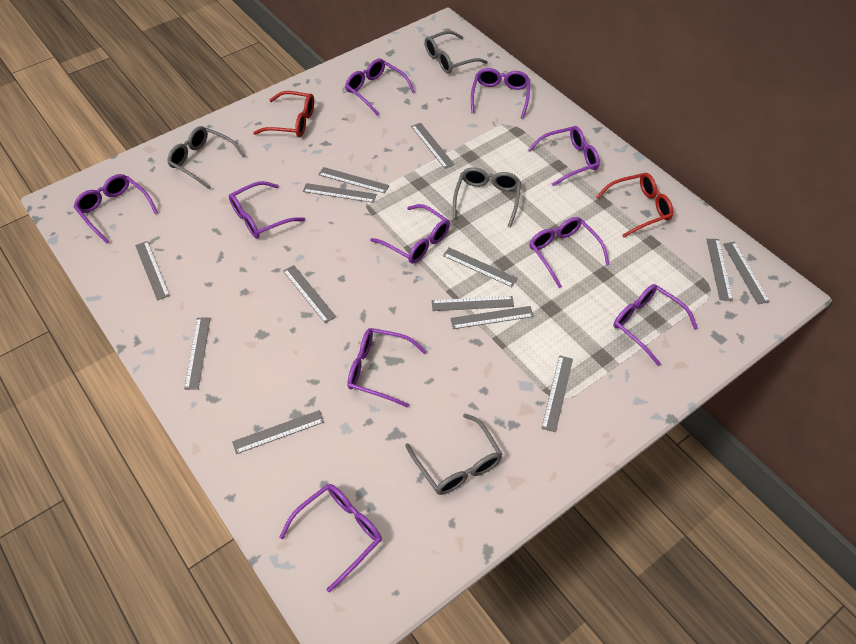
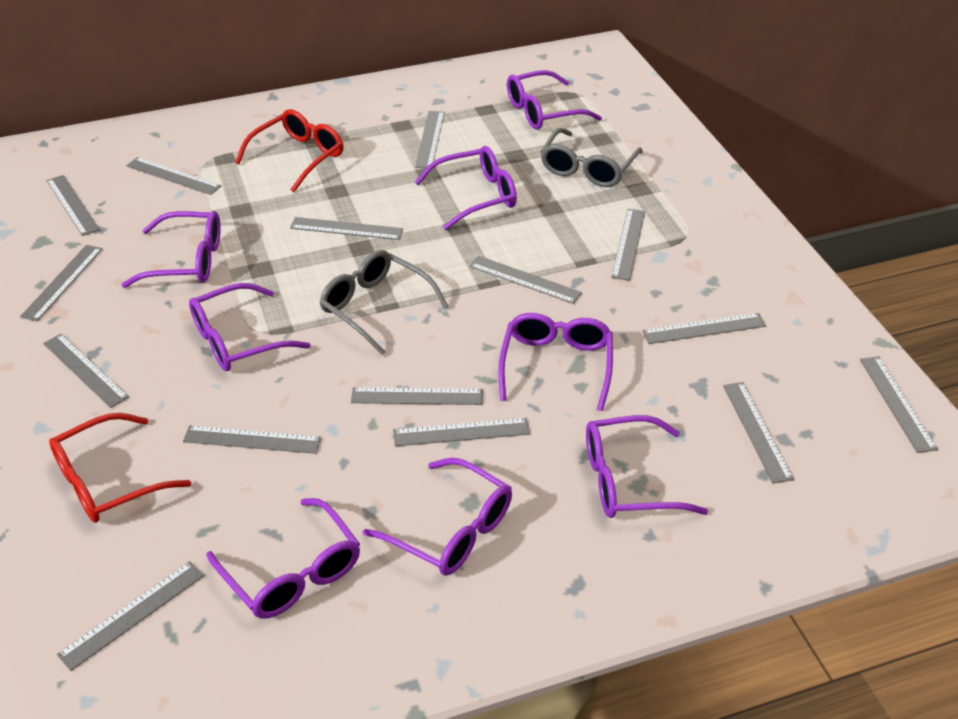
grey glasses: 4 -> 2
grey ruler: 13 -> 15
purple glasses: 10 -> 8

